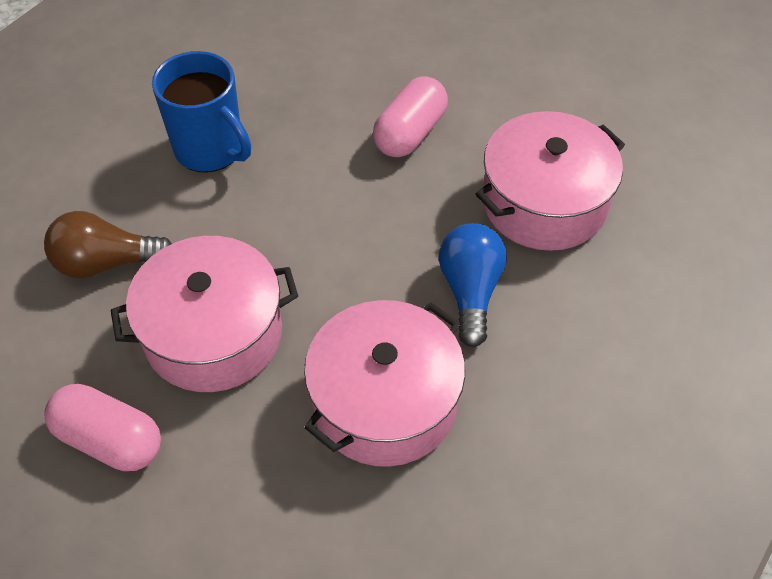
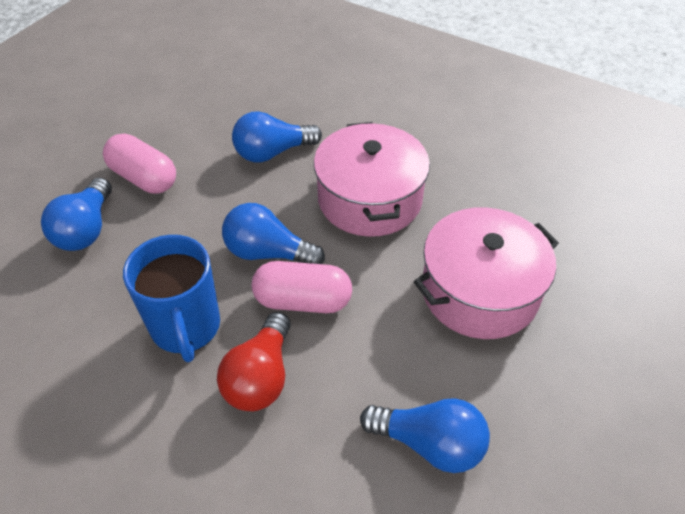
blue light bulb: 1 -> 4
brown light bulb: 1 -> 0
pink pot: 3 -> 2
red light bulb: 0 -> 1

